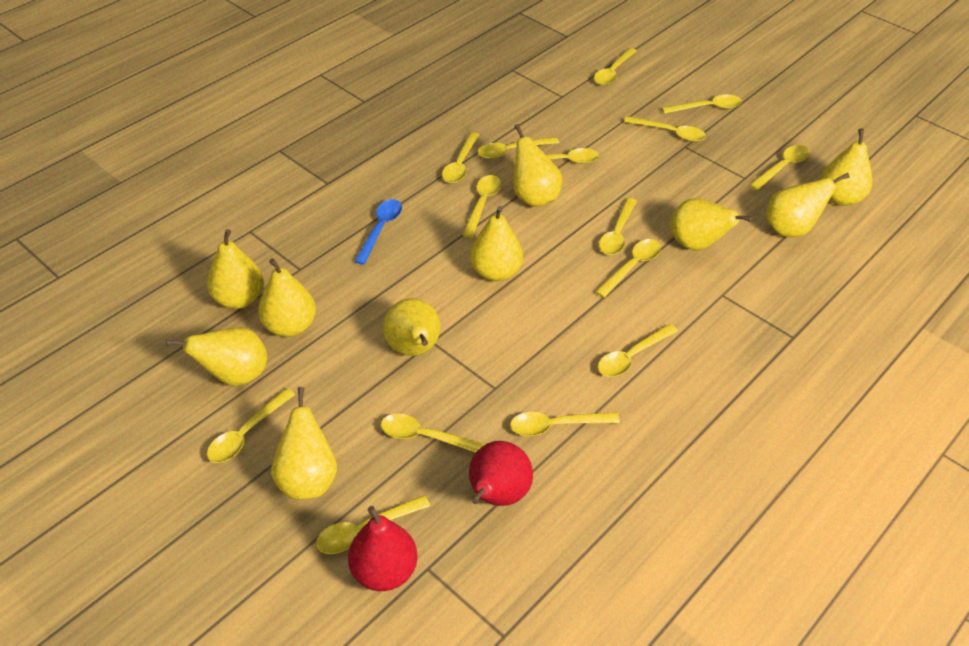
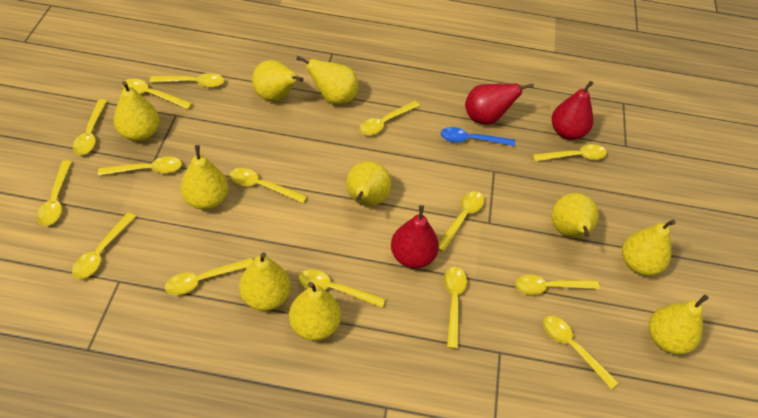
red pear: 2 -> 3

